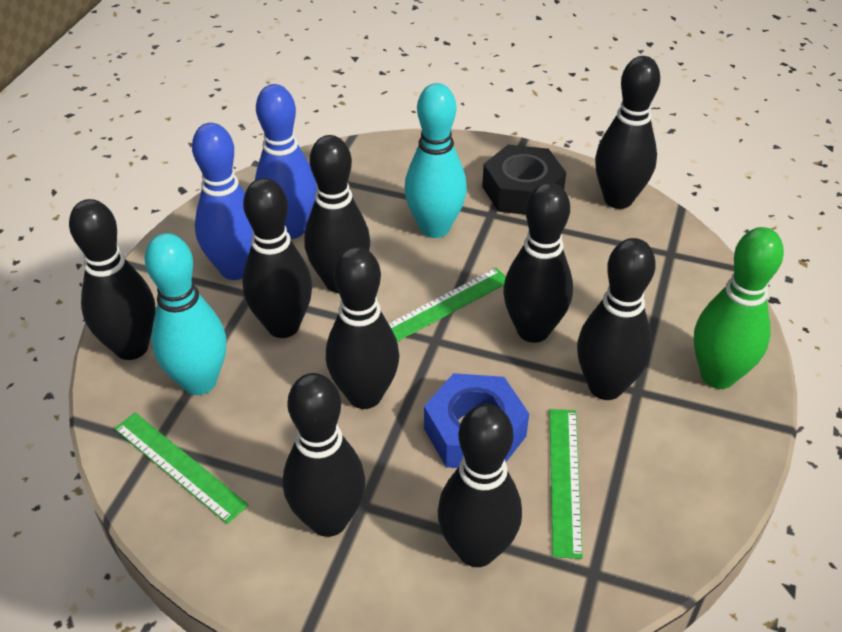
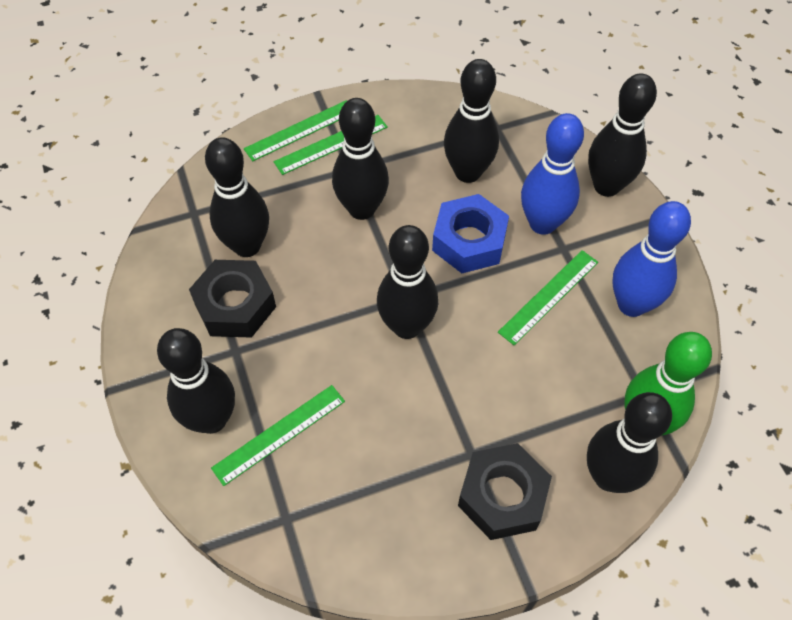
black bowling pin: 9 -> 7
black nut: 1 -> 2
green ruler: 3 -> 4
turquoise bowling pin: 2 -> 0

